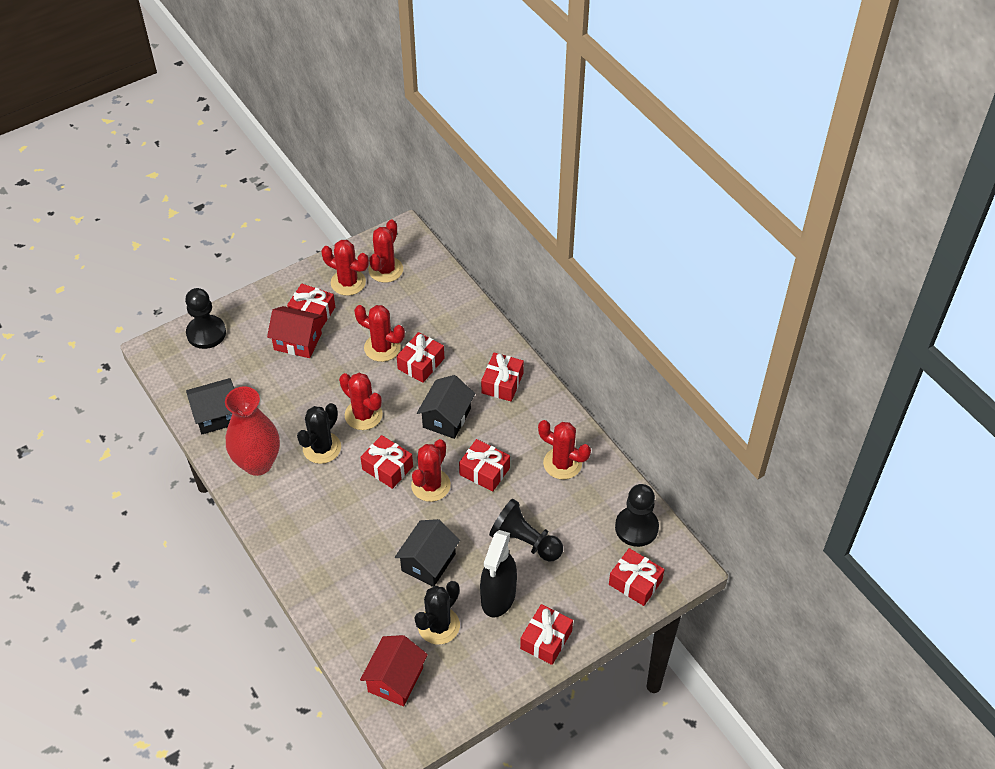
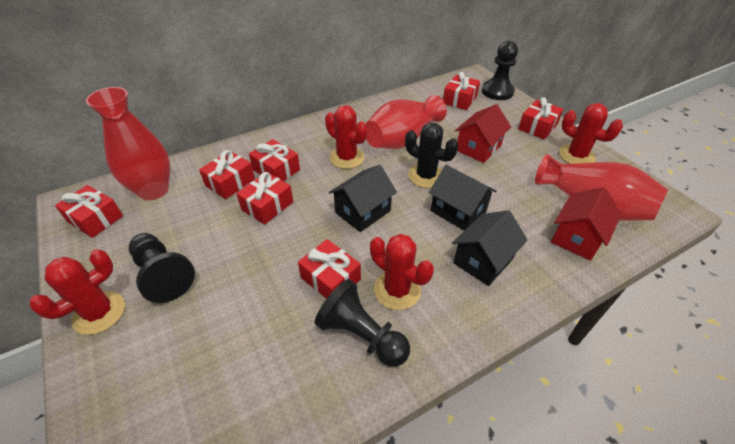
black cactus: 2 -> 1
black spray bottle: 1 -> 0
red cactus: 6 -> 4
red vase: 1 -> 3

